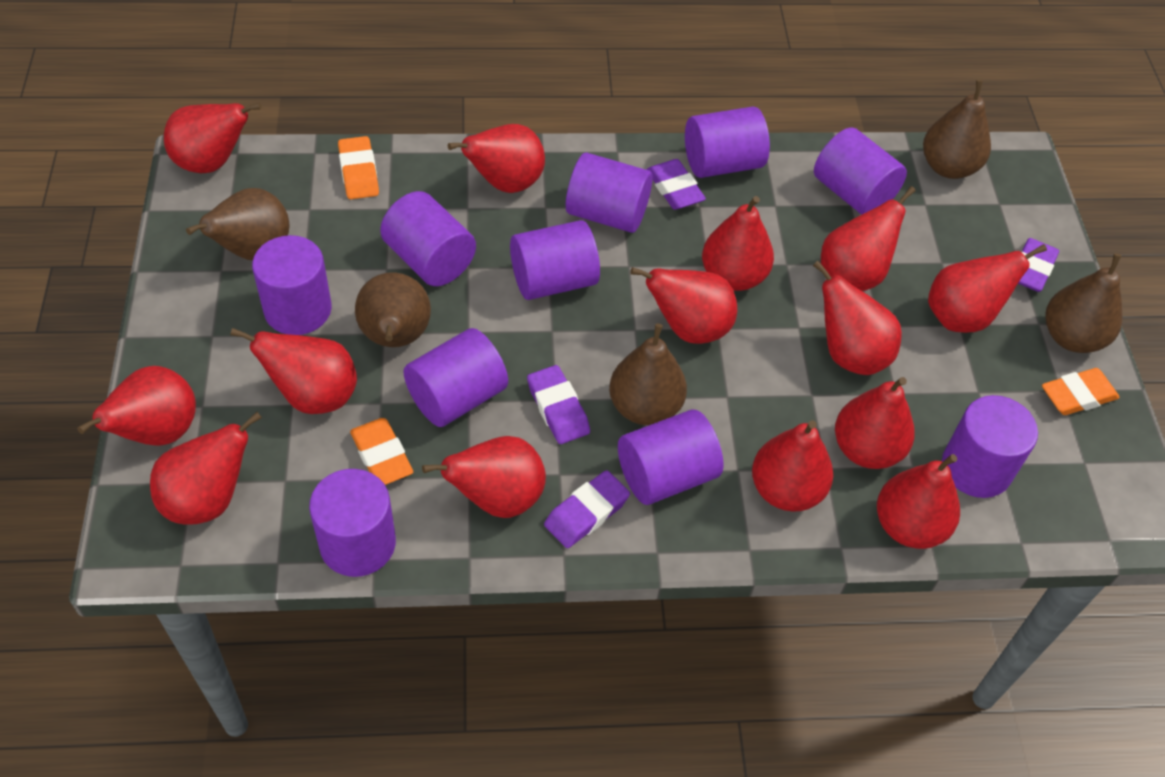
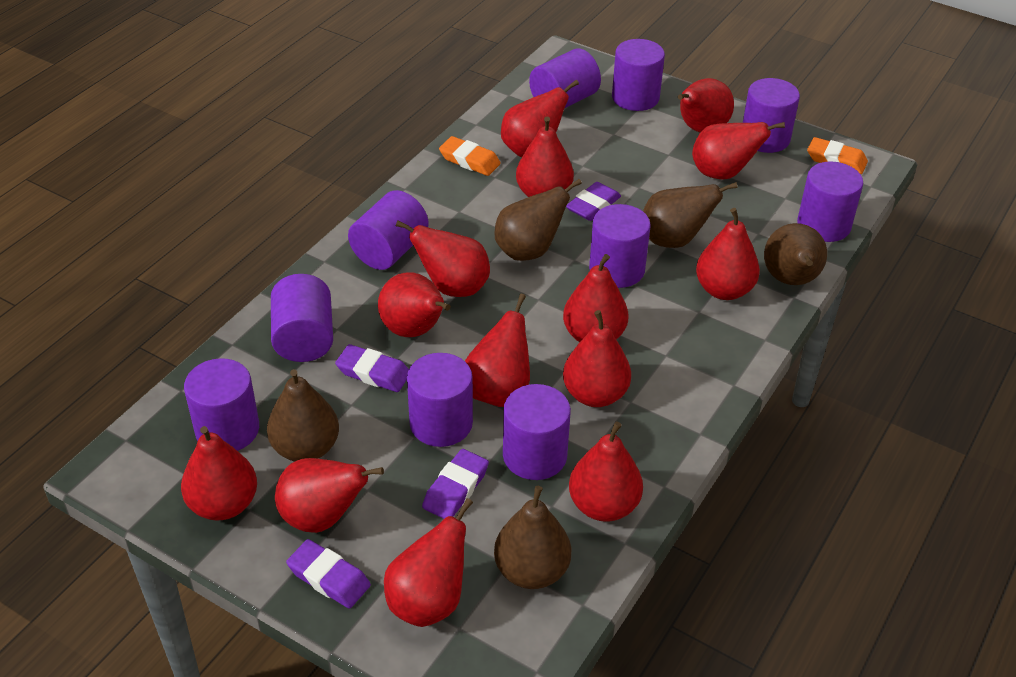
orange eraser: 3 -> 2

